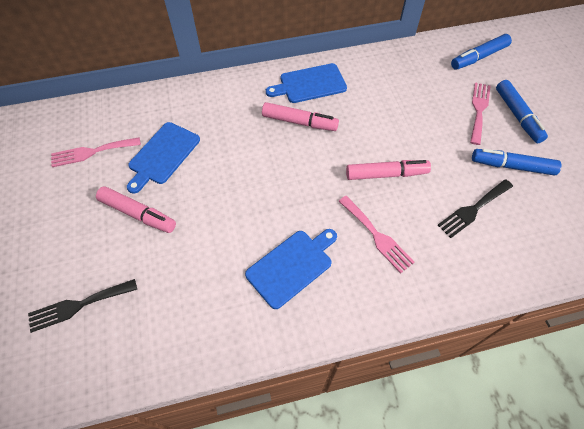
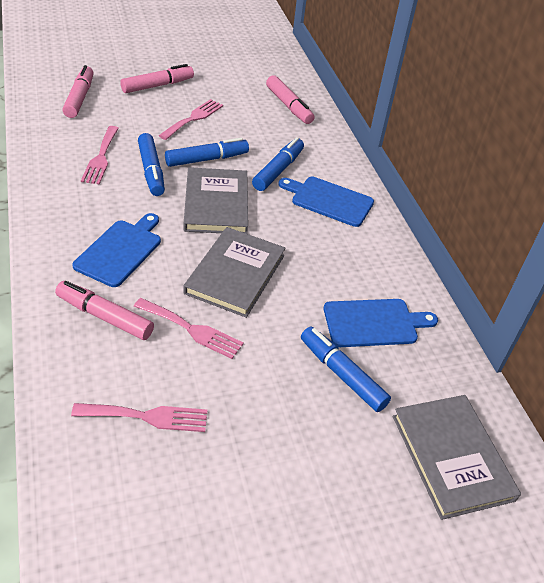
black fork: 2 -> 0
blue marker: 3 -> 4
grey book: 0 -> 3
pink fork: 3 -> 4
pink marker: 3 -> 4

